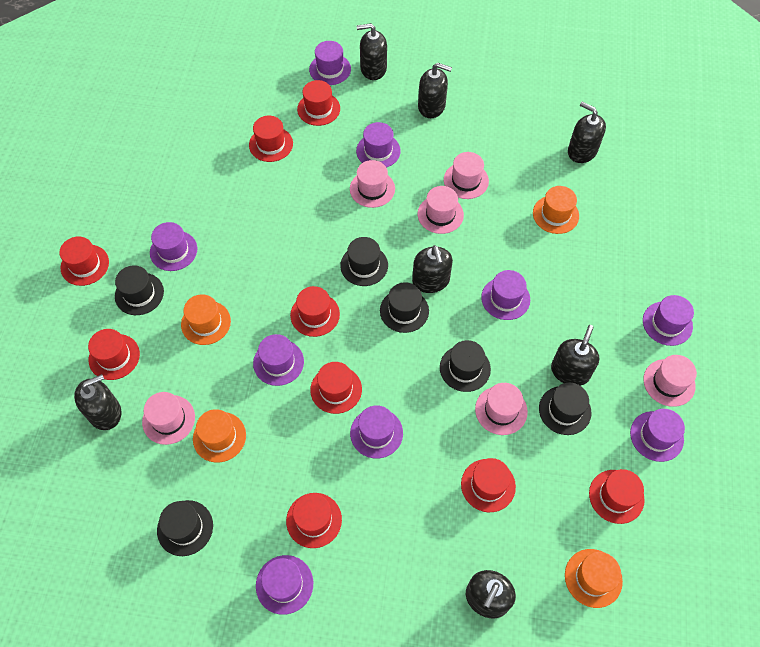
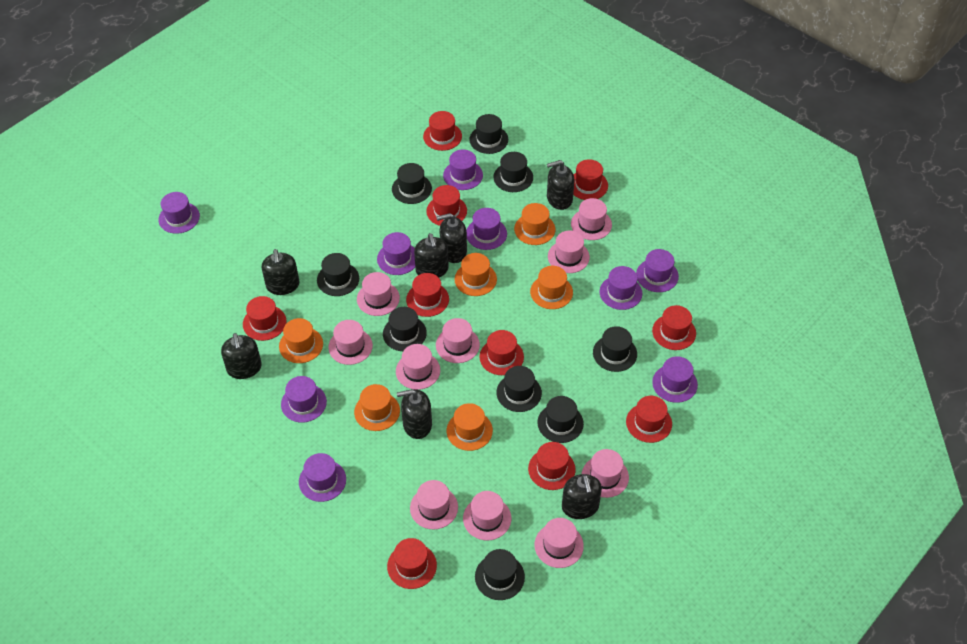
black hat: 6 -> 9
orange hat: 4 -> 6
pink hat: 6 -> 10
red hat: 9 -> 10

